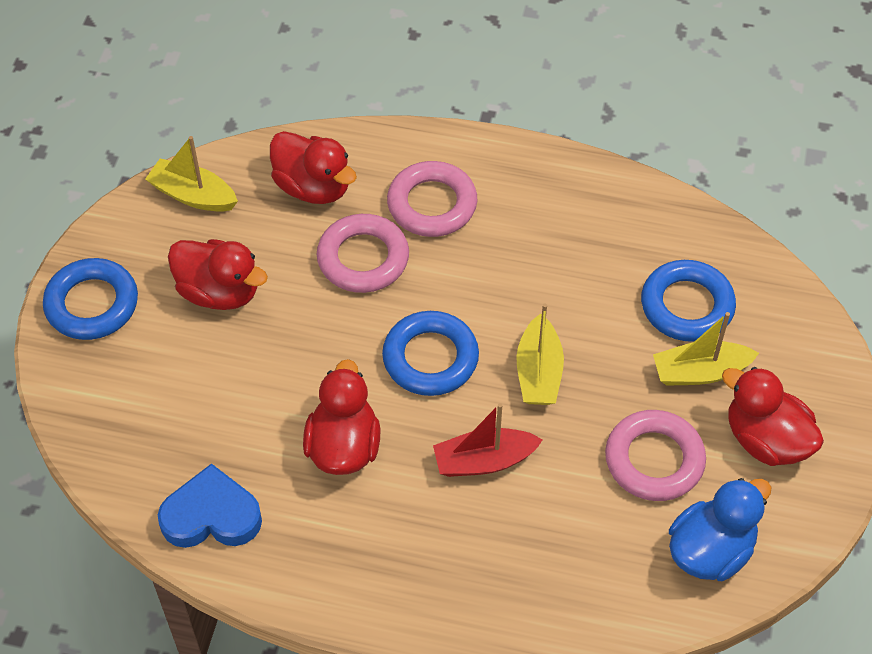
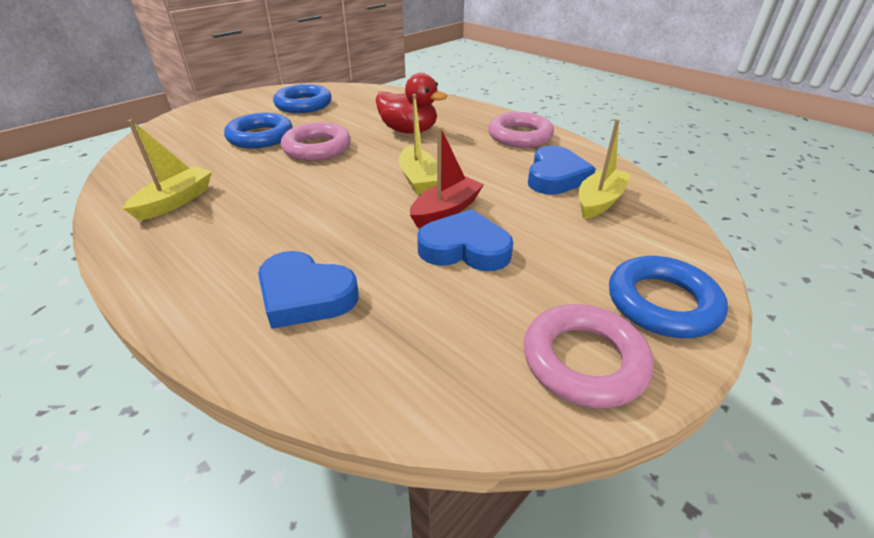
blue duck: 1 -> 0
blue heart: 1 -> 3
red duck: 4 -> 1

